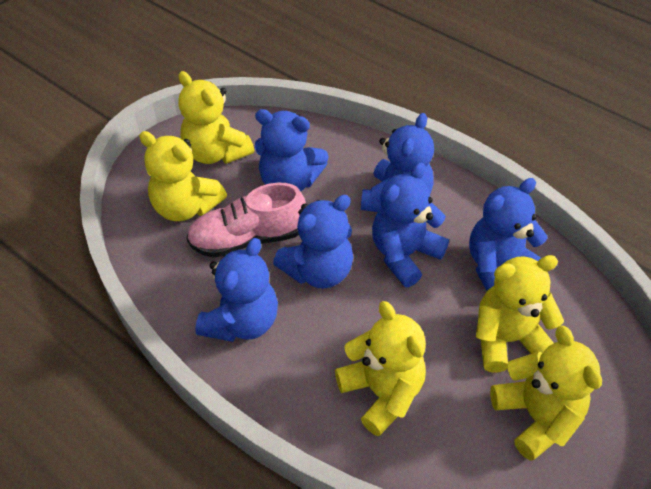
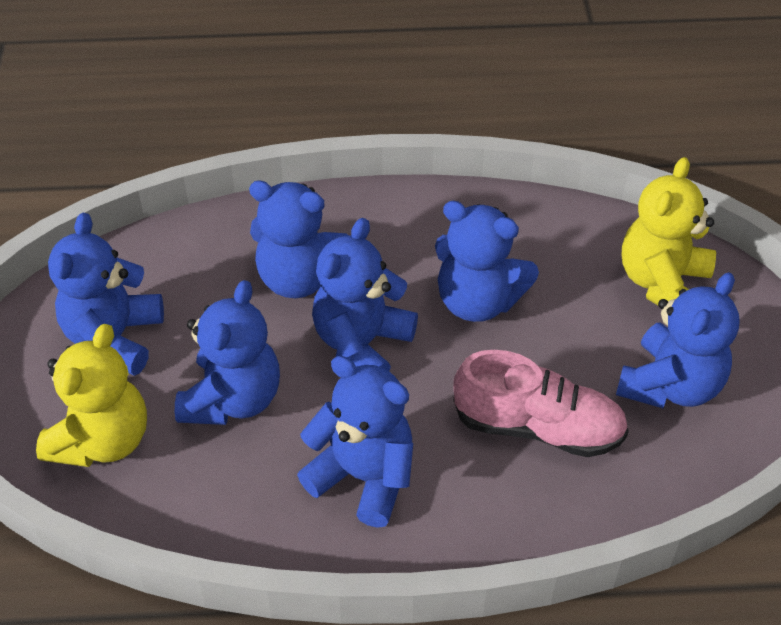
blue teddy bear: 6 -> 7
yellow teddy bear: 5 -> 2

